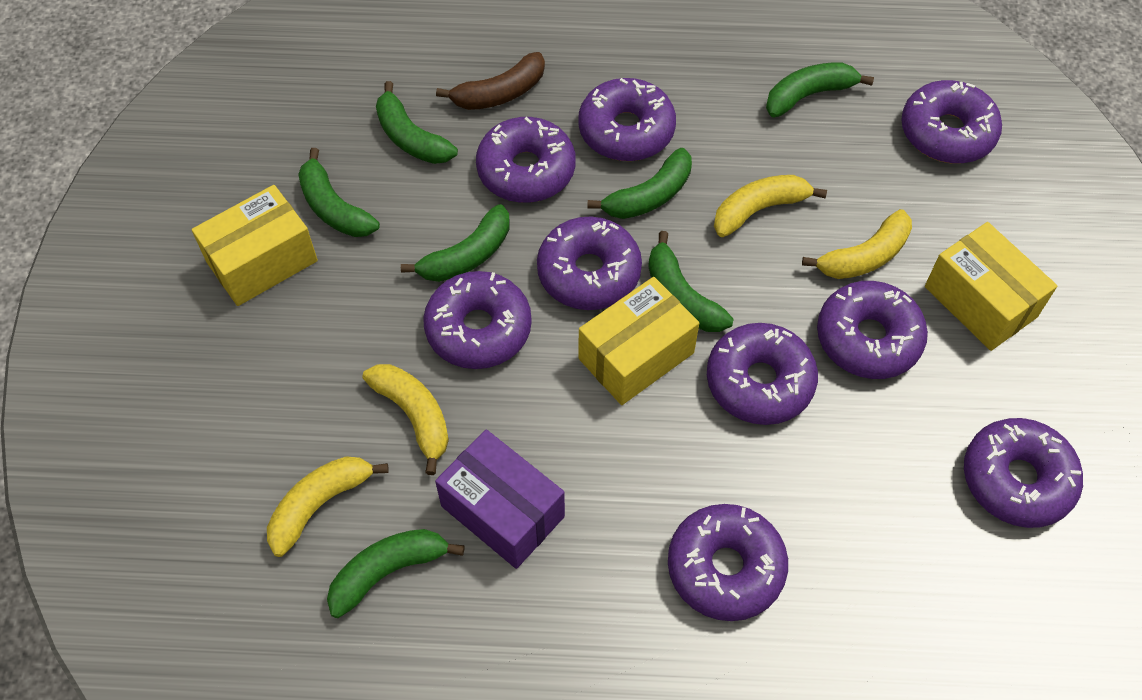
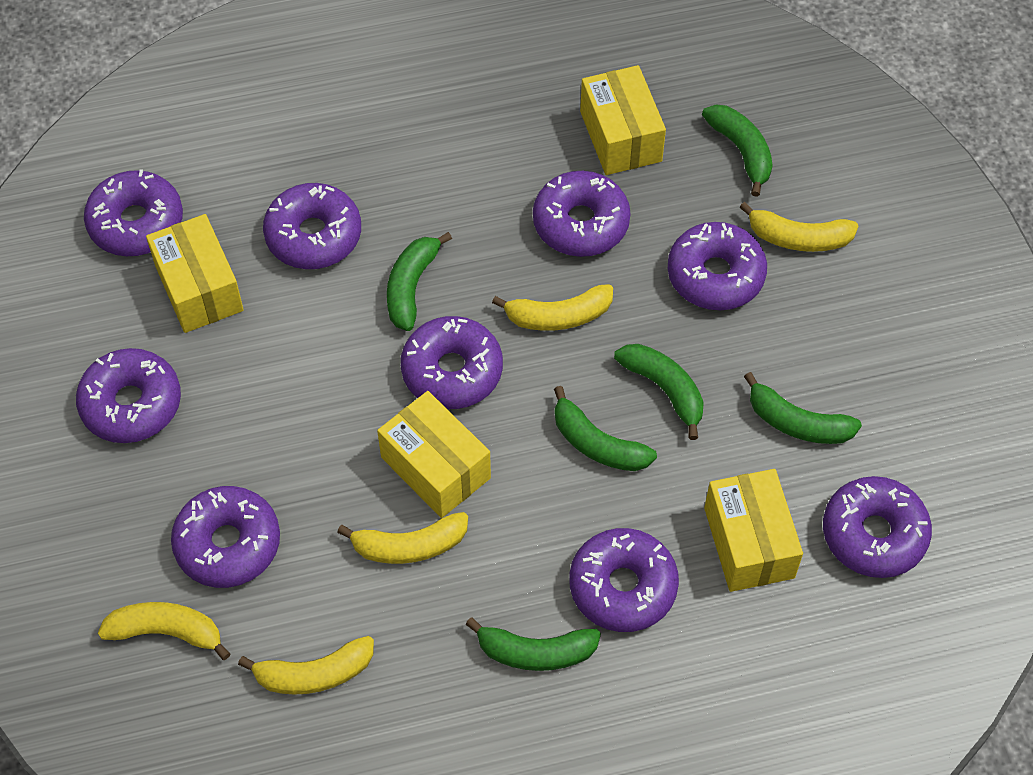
brown banana: 1 -> 0
green banana: 7 -> 6
purple box: 1 -> 0
yellow banana: 4 -> 5
yellow box: 3 -> 4

